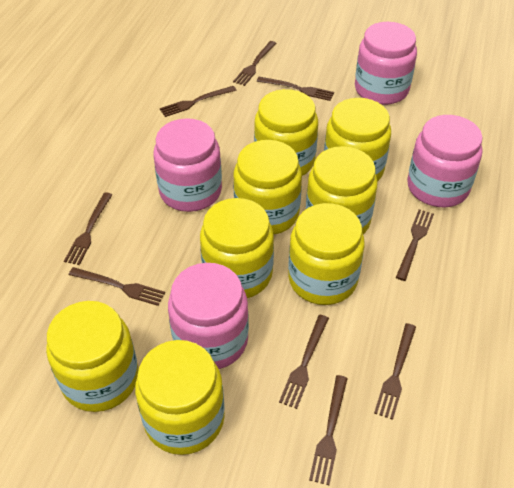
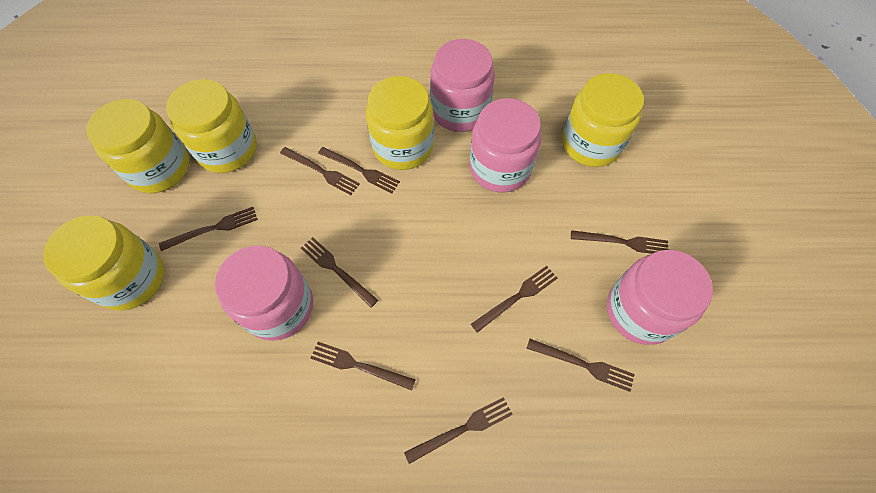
yellow jar: 8 -> 5

